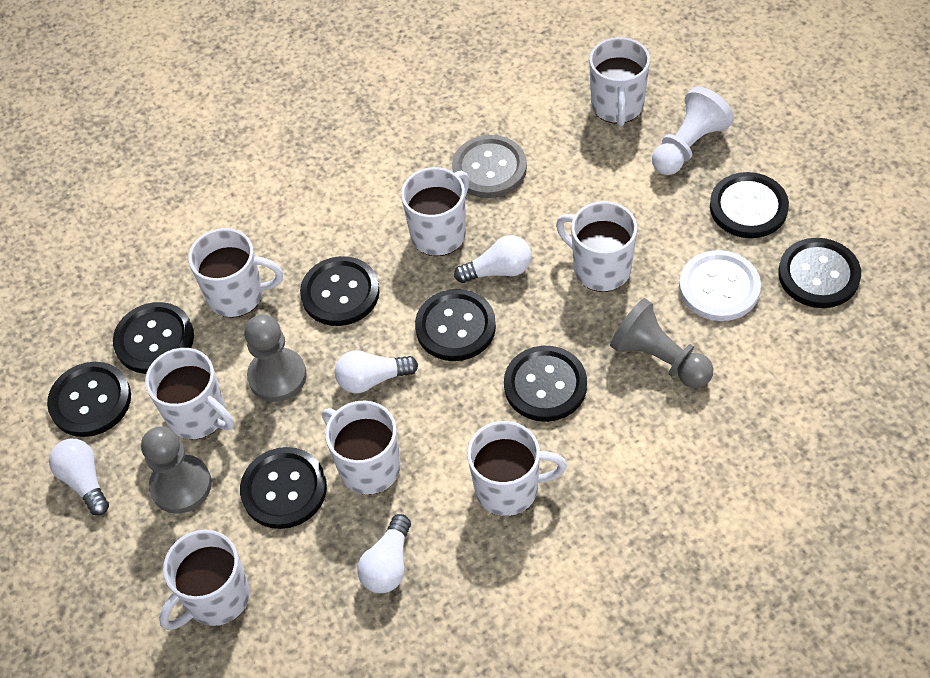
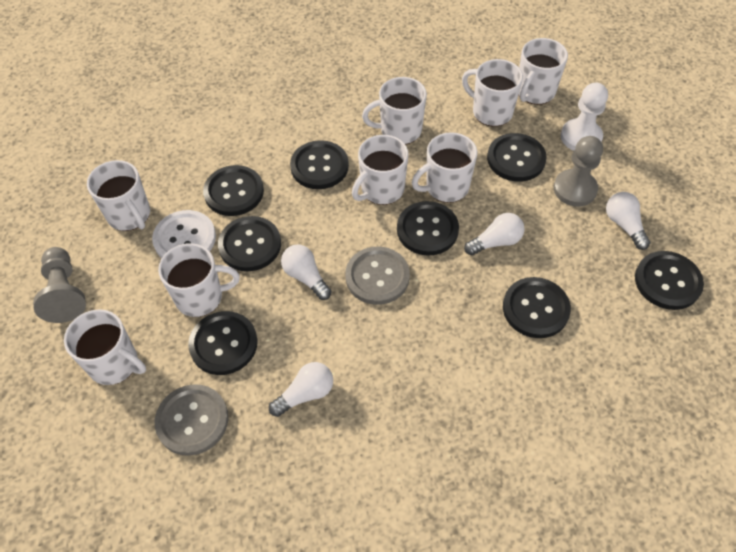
grey button: 1 -> 2
grey pawn: 3 -> 2

